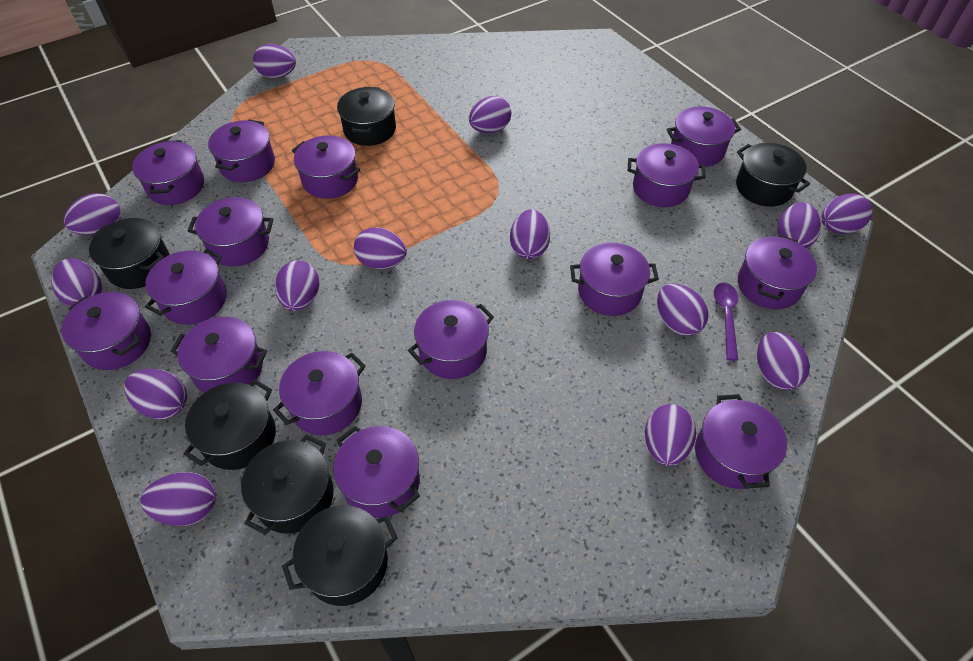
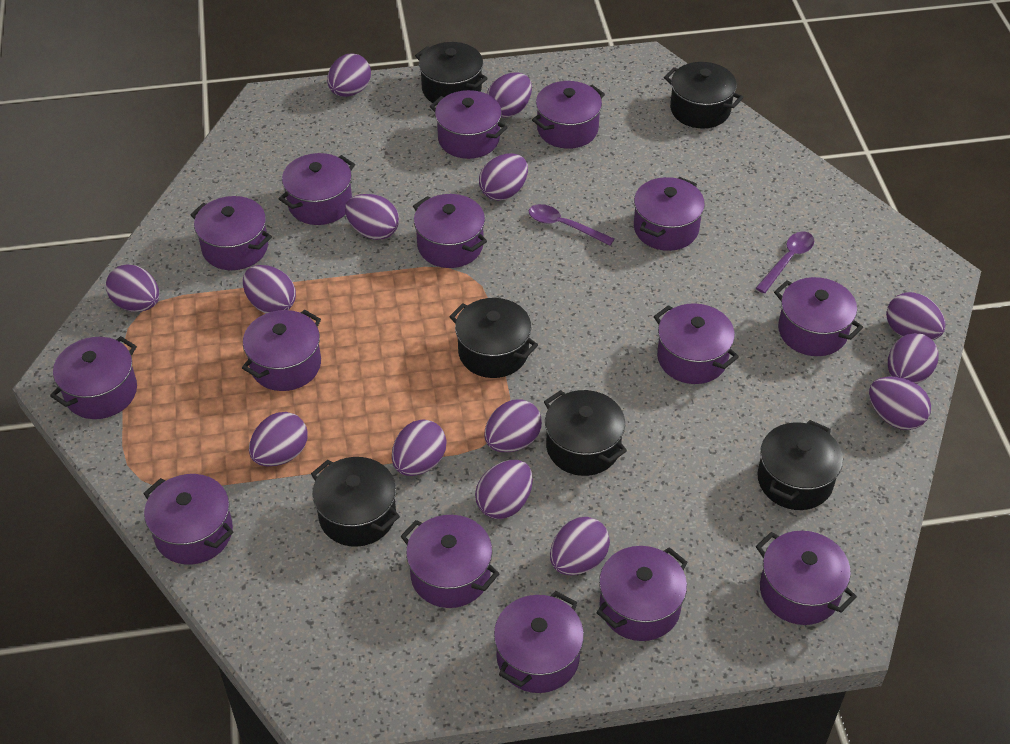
purple spoon: 1 -> 2

